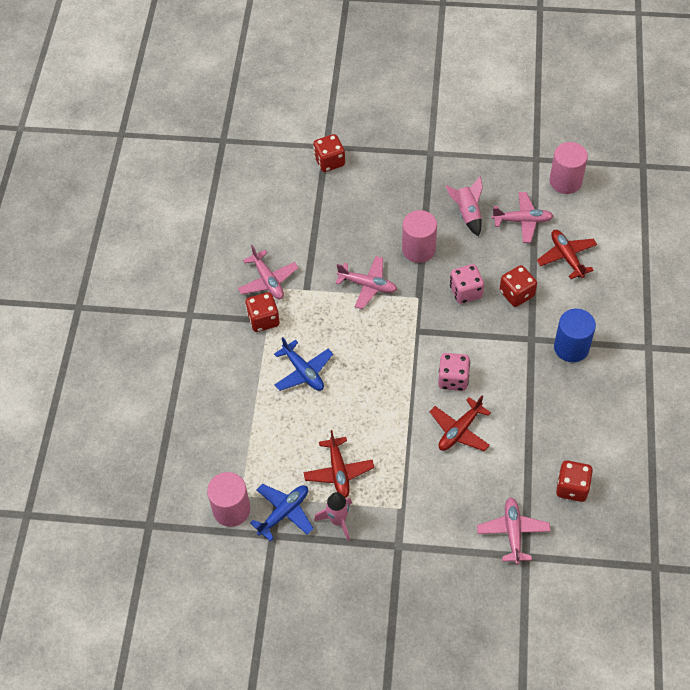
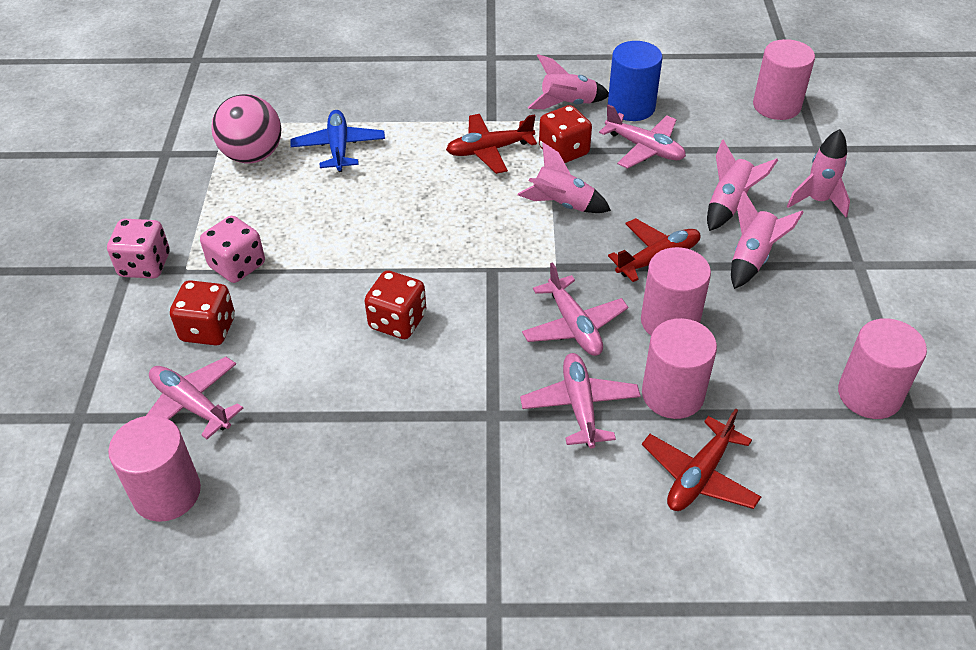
blue plane: 2 -> 1
pink ball: 0 -> 1
pink cylinder: 3 -> 5
pink rocket: 2 -> 5
red dice: 4 -> 3

